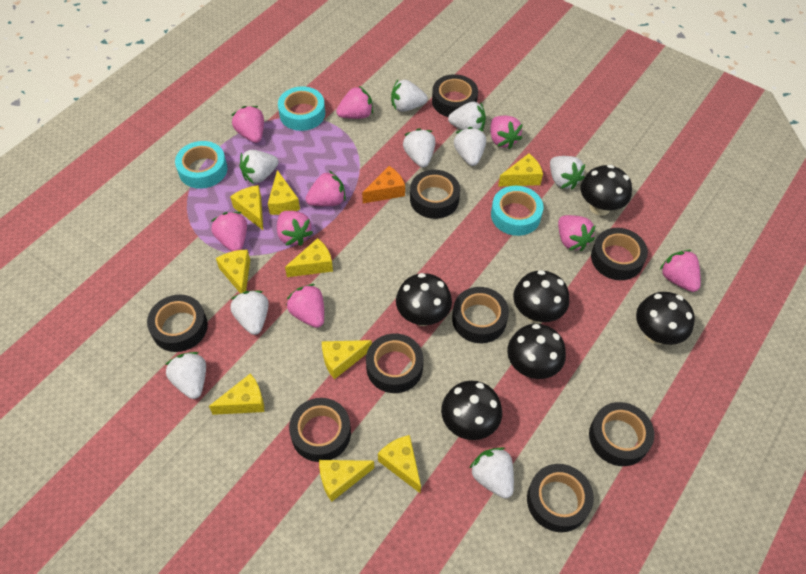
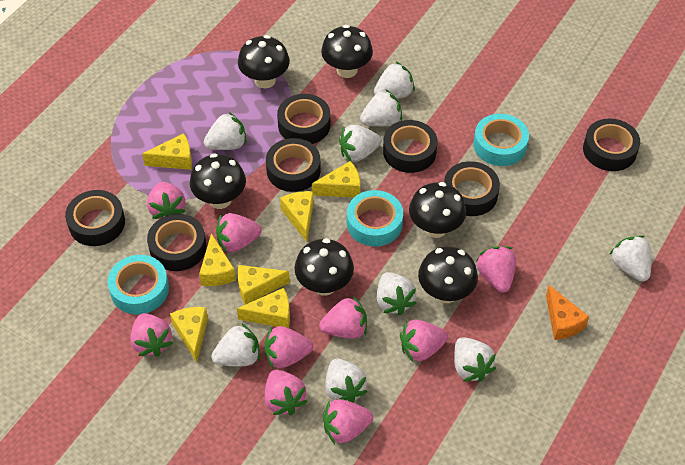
black tape: 9 -> 7
yellow cheese: 9 -> 7

